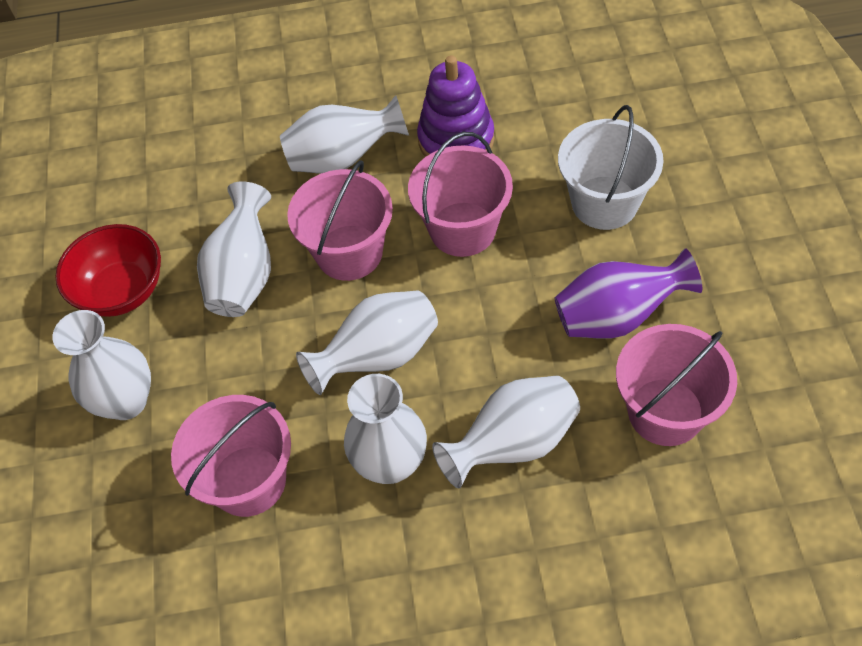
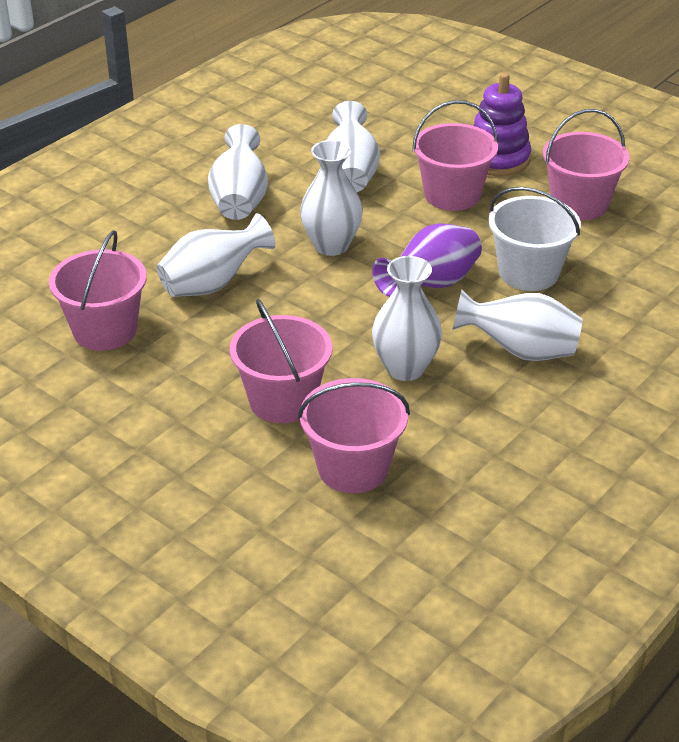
pink bucket: 4 -> 5
red bowl: 1 -> 0

